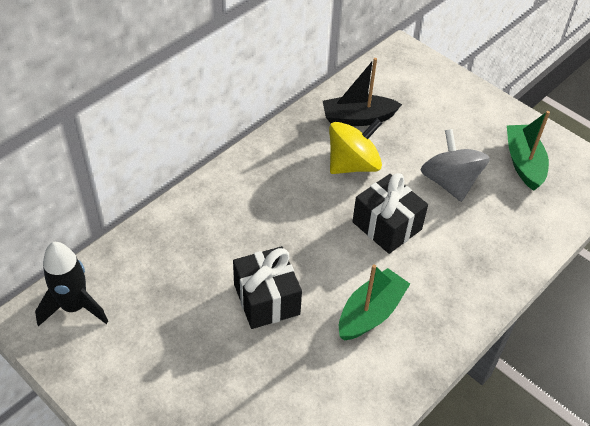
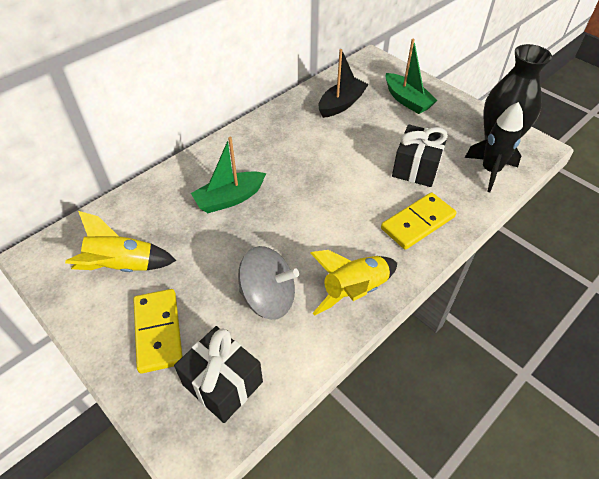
black vase: 0 -> 1
yellow domino: 0 -> 2
yellow rocket: 0 -> 2
yellow spinning top: 1 -> 0

